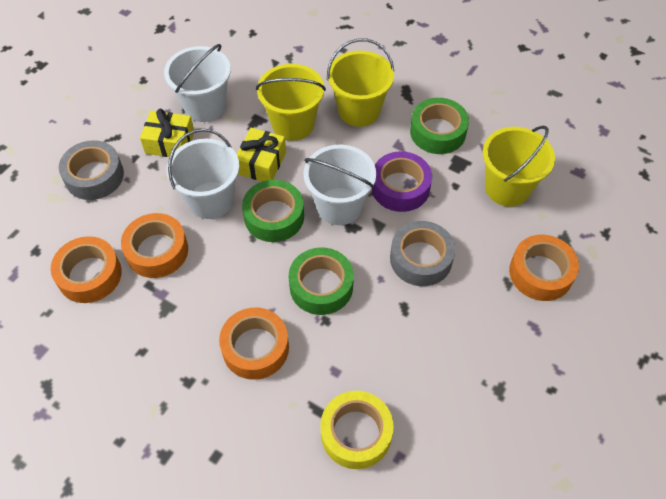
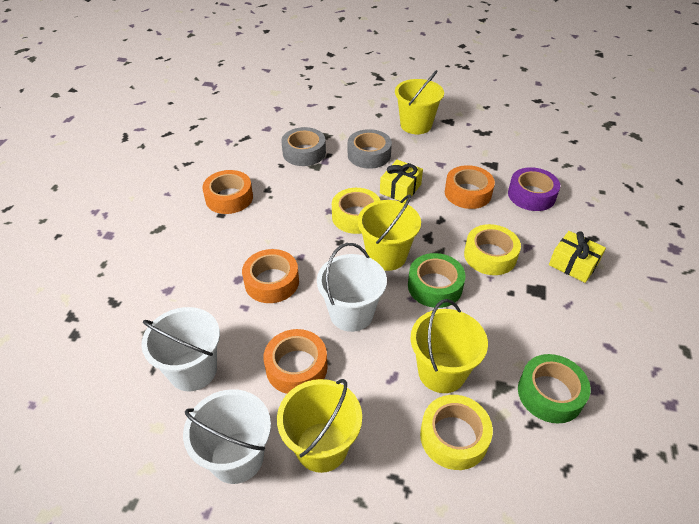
green tape: 3 -> 2
yellow bucket: 3 -> 4
yellow tape: 1 -> 3

